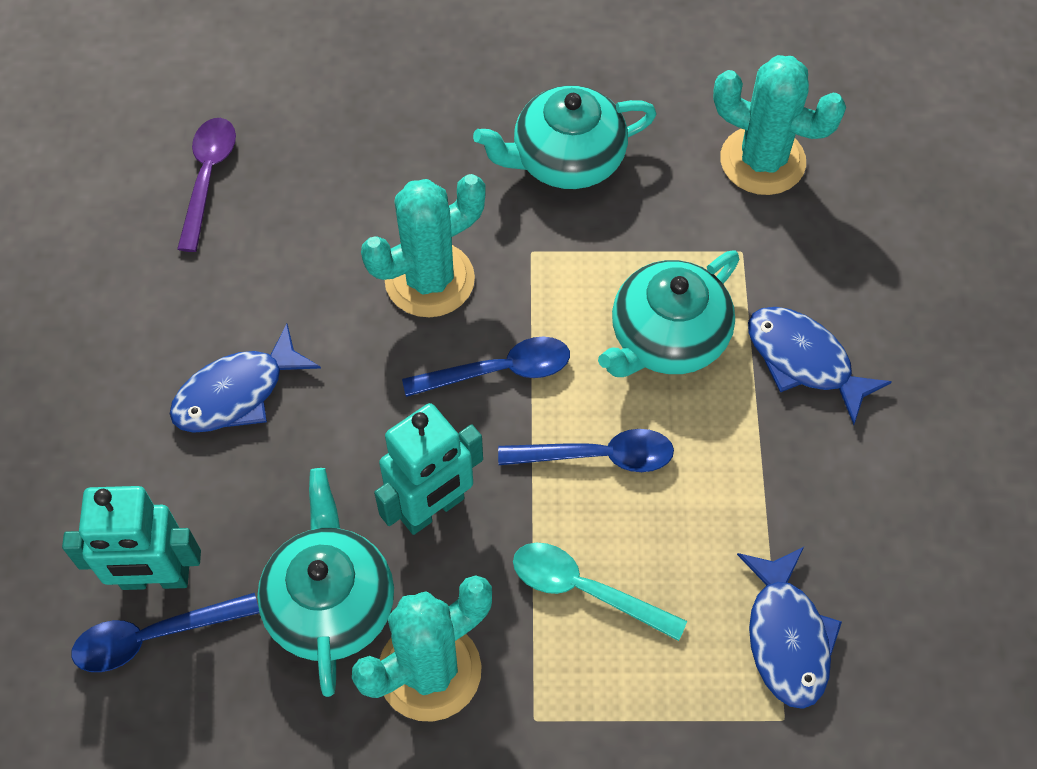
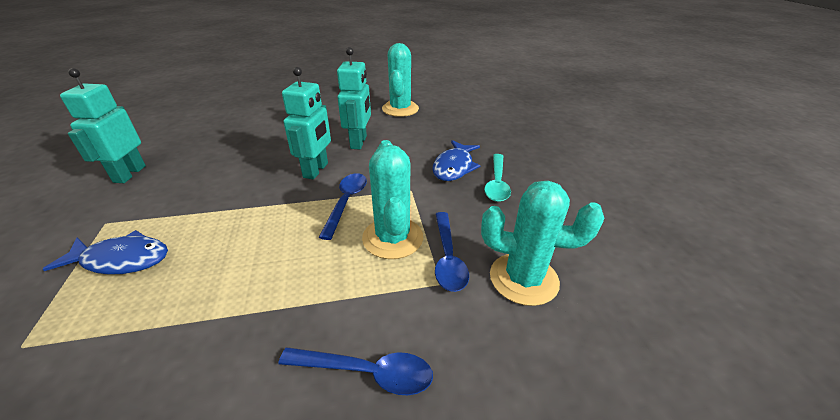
blue fish: 3 -> 2
purple spoon: 1 -> 0
turquoise robot: 2 -> 3
turquoise teapot: 3 -> 0

